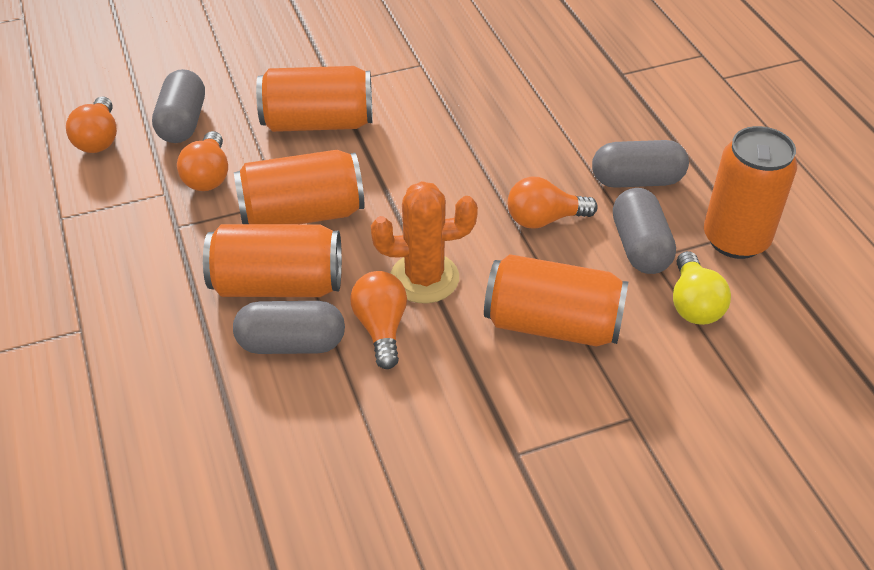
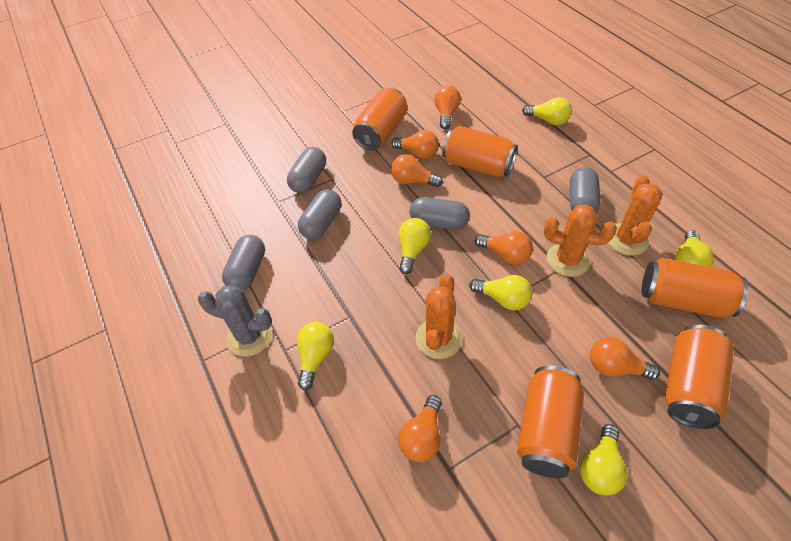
grey cactus: 0 -> 1
grey capsule: 4 -> 5
orange cactus: 1 -> 3
orange light bulb: 4 -> 6
yellow light bulb: 1 -> 6

